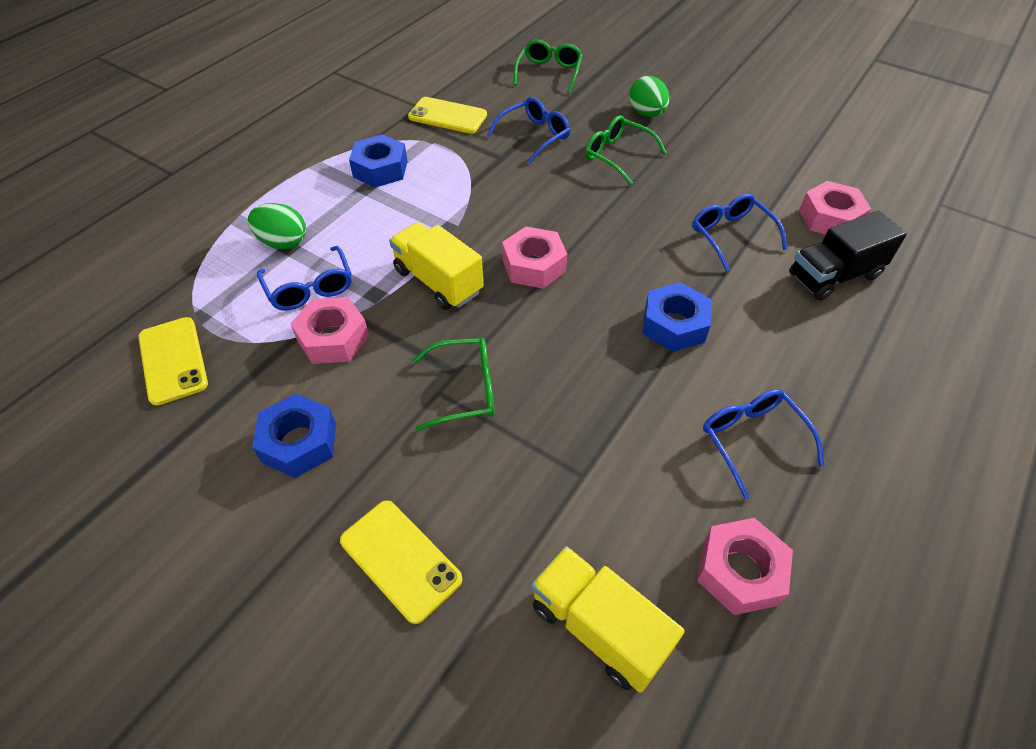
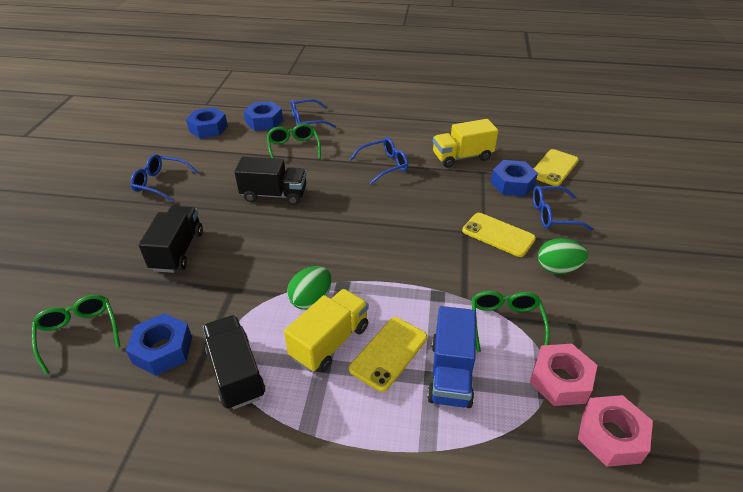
black truck: 1 -> 3
blue nut: 3 -> 4
blue truck: 0 -> 1
pink nut: 4 -> 2

